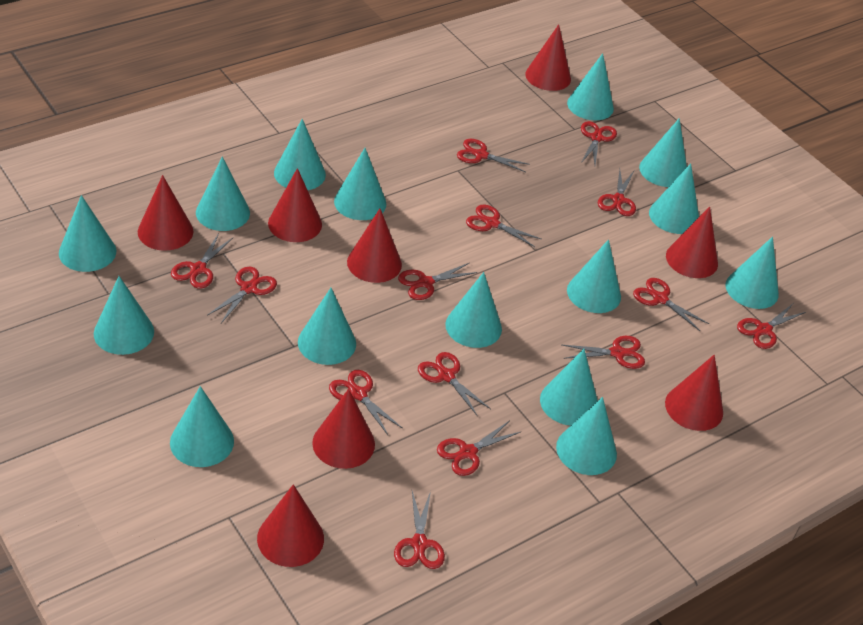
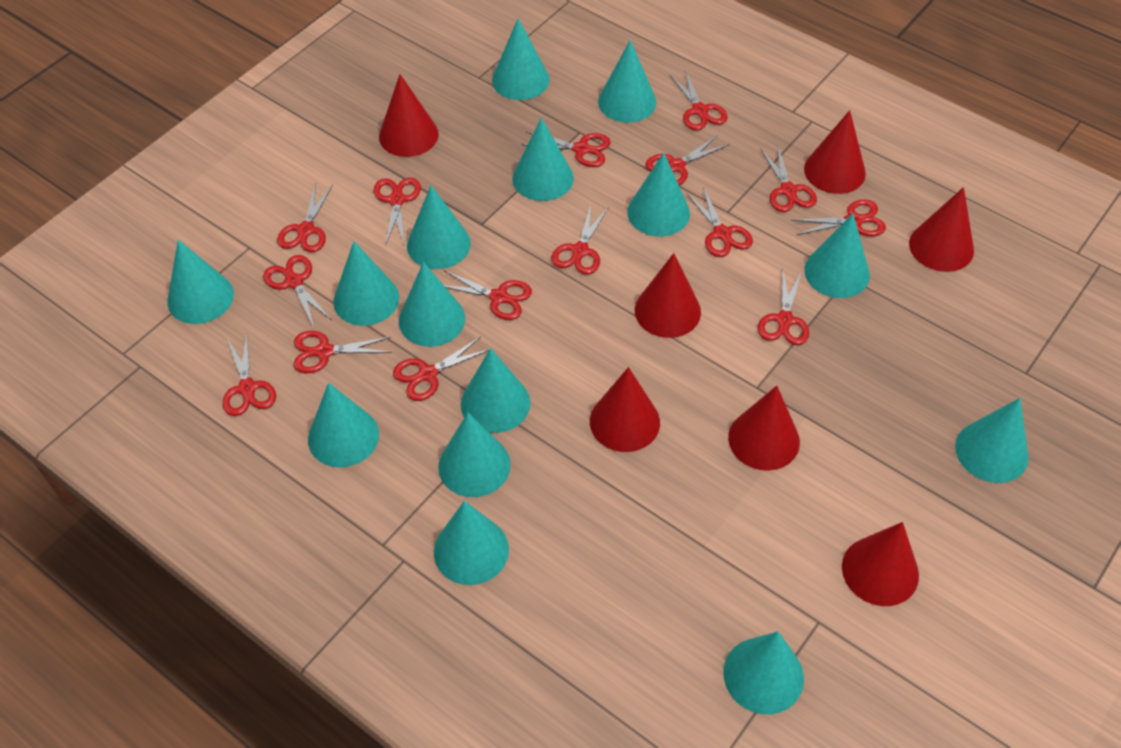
red cone: 8 -> 7
red scissors: 14 -> 15

